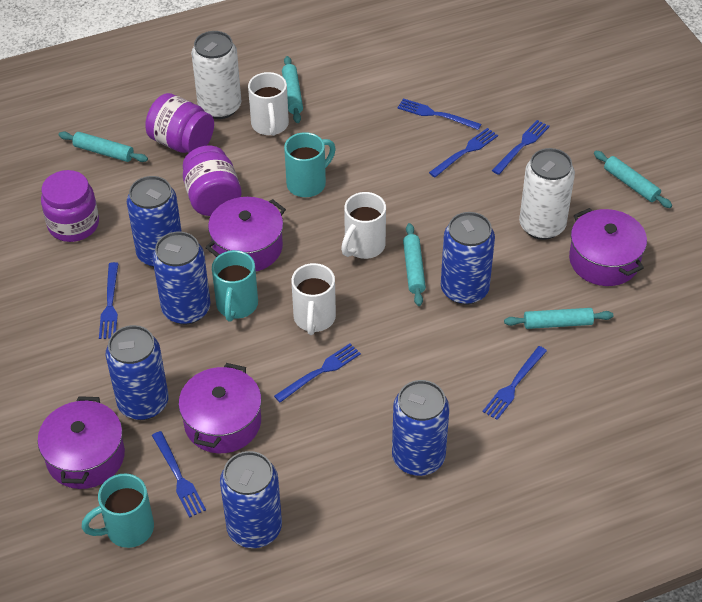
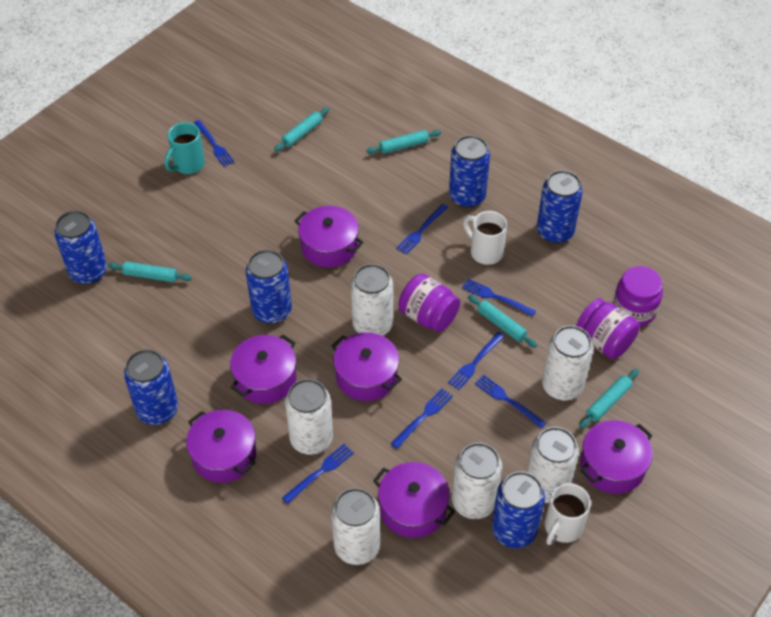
purple pot: 4 -> 6
turquoise mug: 3 -> 1
white can: 2 -> 6
white mug: 3 -> 2

